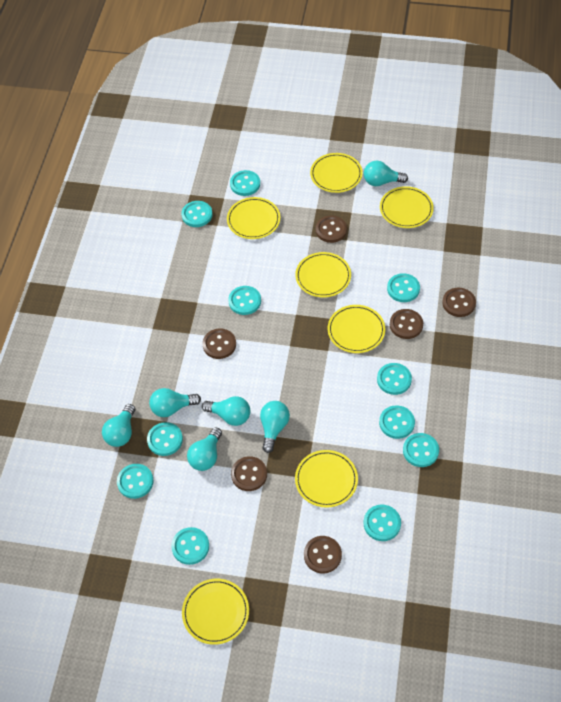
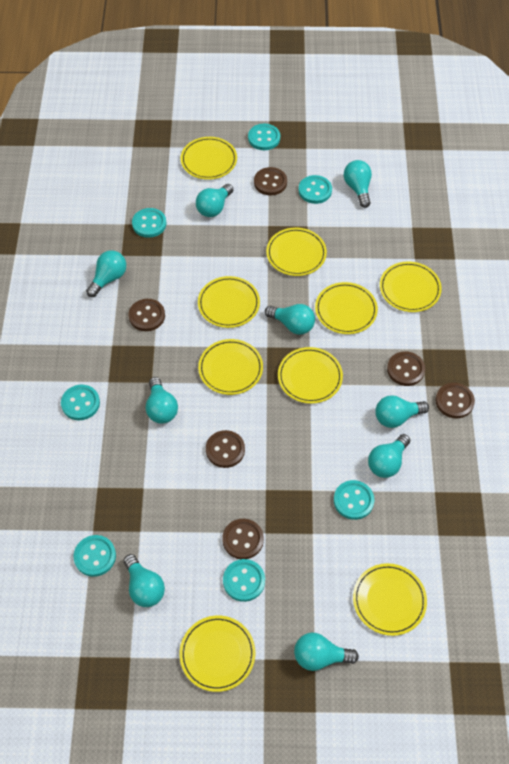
turquoise button: 11 -> 7
turquoise light bulb: 6 -> 9
yellow plate: 7 -> 9

